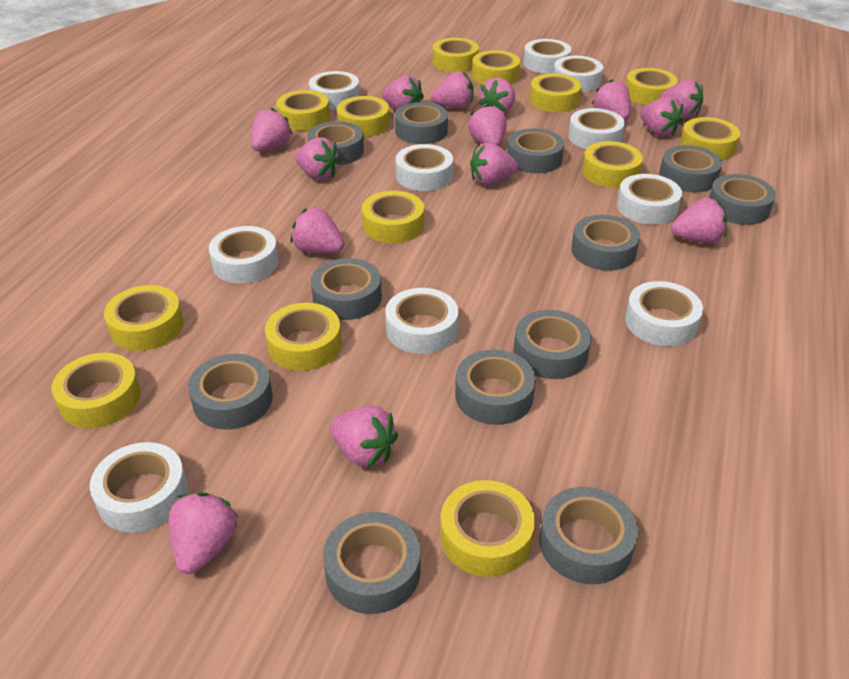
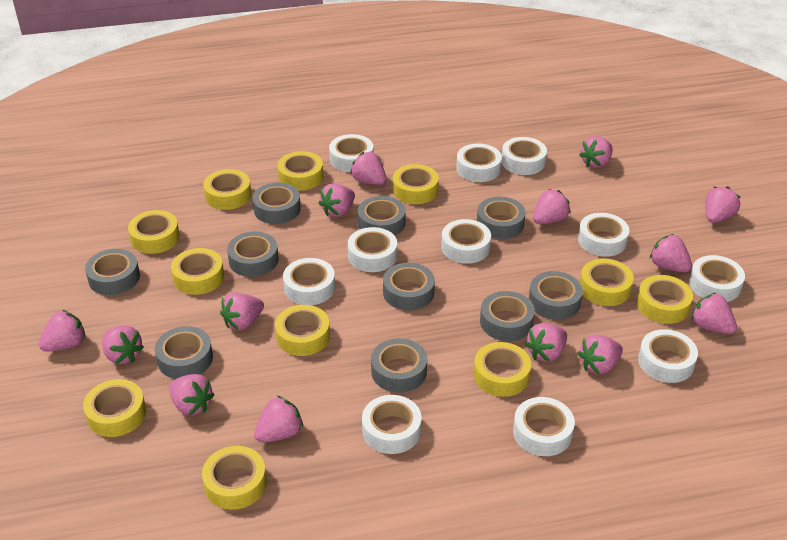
grey tape: 12 -> 10
white tape: 10 -> 11
yellow tape: 13 -> 11

